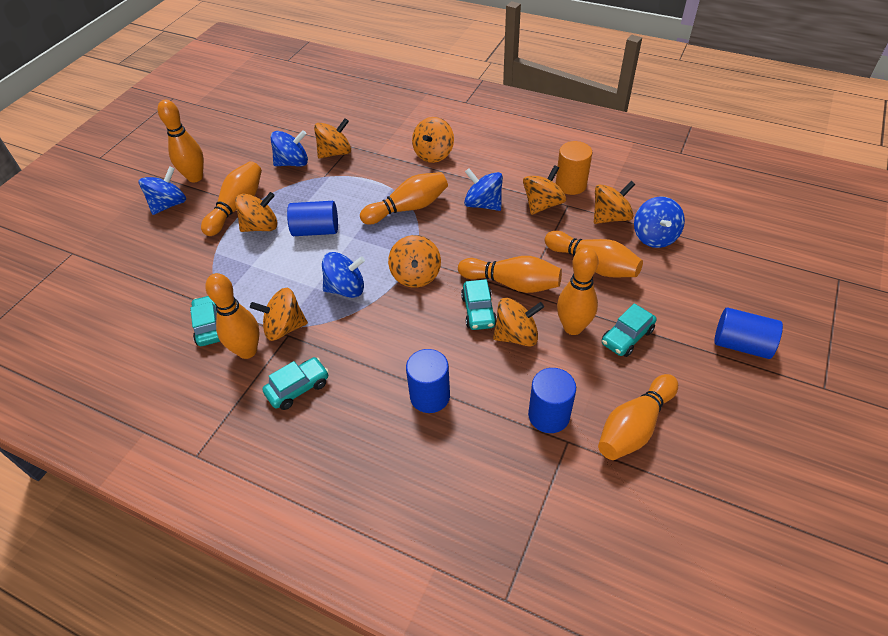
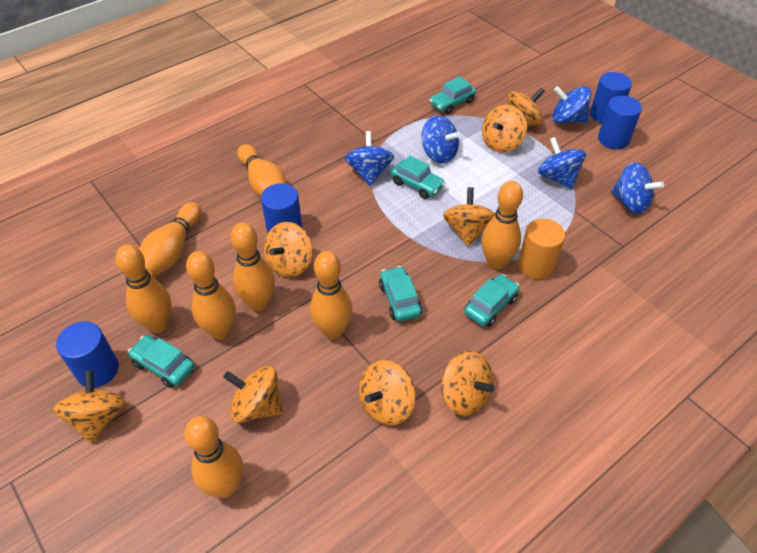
turquoise car: 4 -> 5

